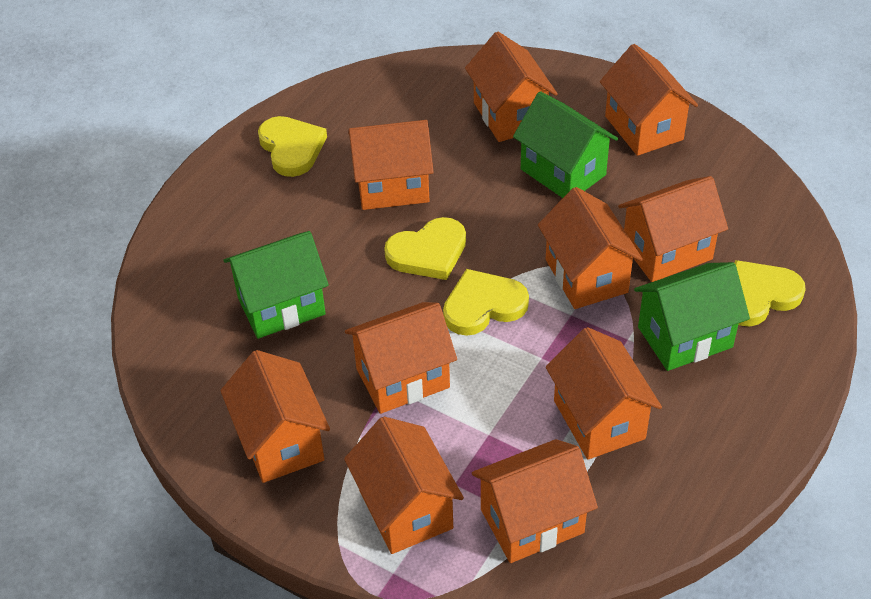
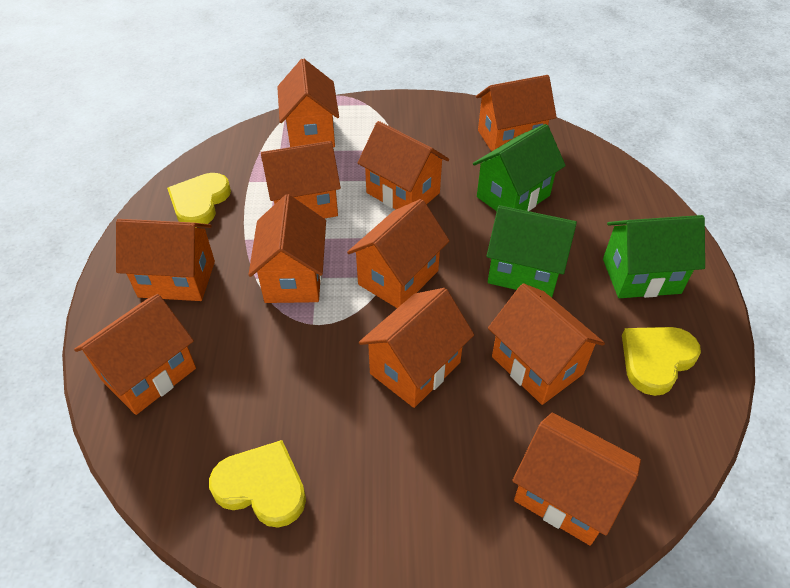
orange house: 10 -> 11
yellow heart: 4 -> 3

